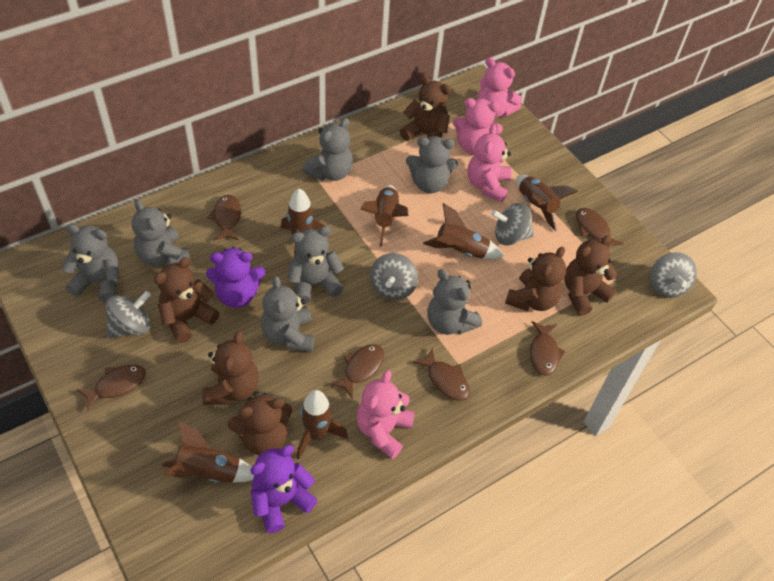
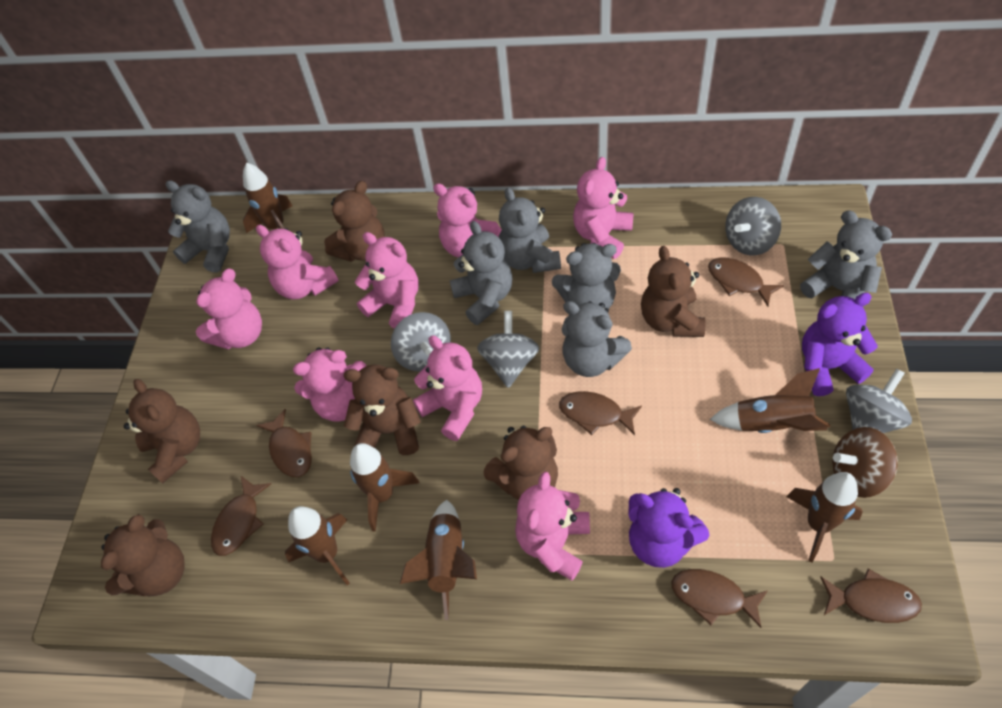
brown spinning top: 0 -> 1
grey teddy bear: 7 -> 6
pink teddy bear: 4 -> 8

